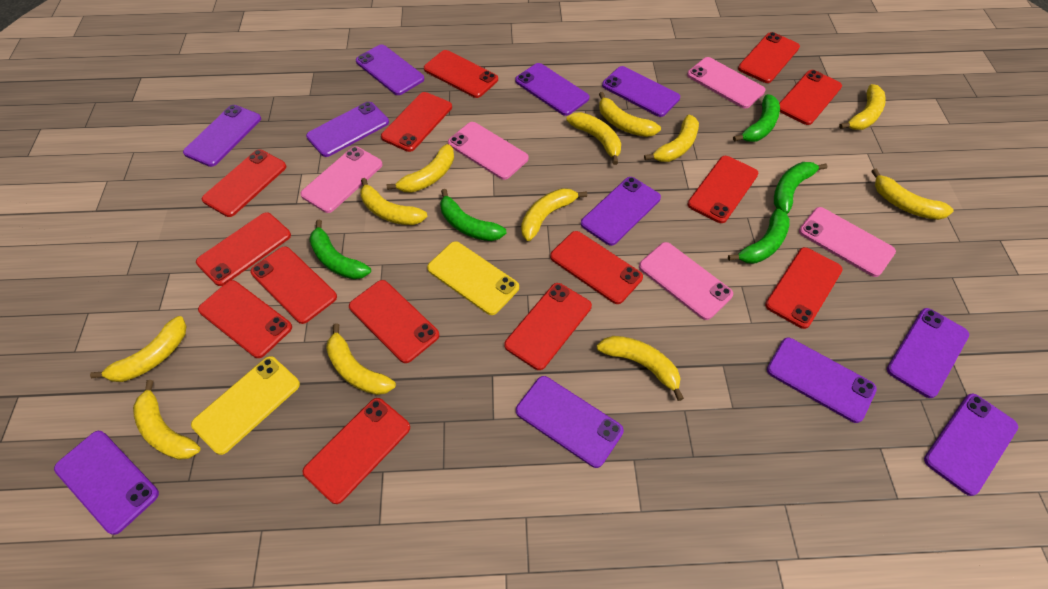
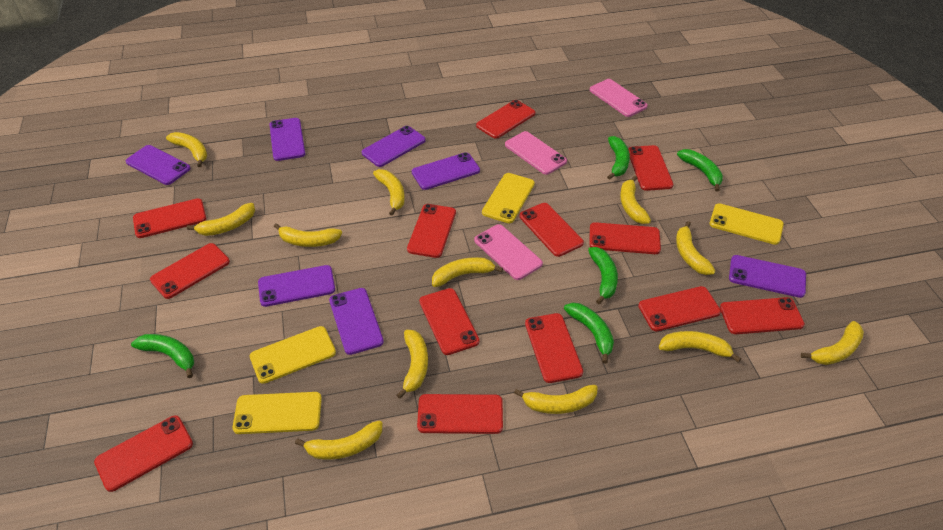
pink phone: 5 -> 3
purple phone: 11 -> 7
red phone: 14 -> 13
yellow phone: 2 -> 4

